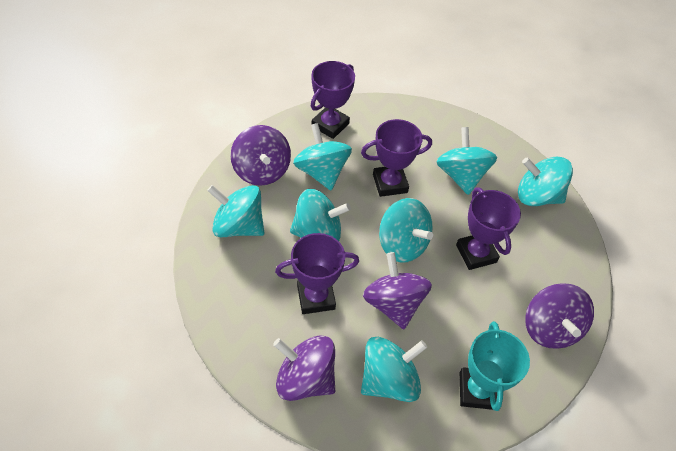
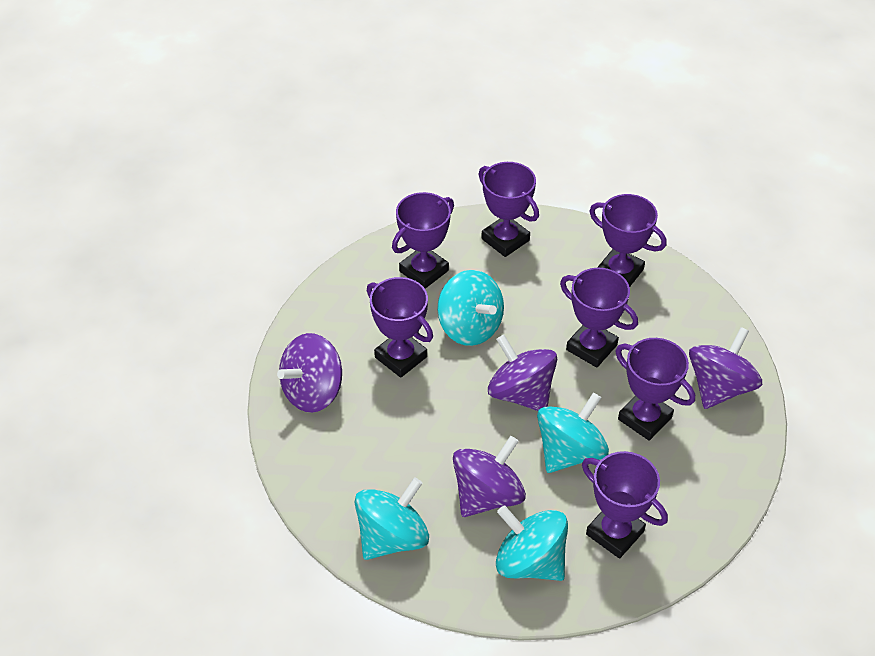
purple trophy: 4 -> 7
turquoise spinning top: 7 -> 4
turquoise trophy: 1 -> 0

